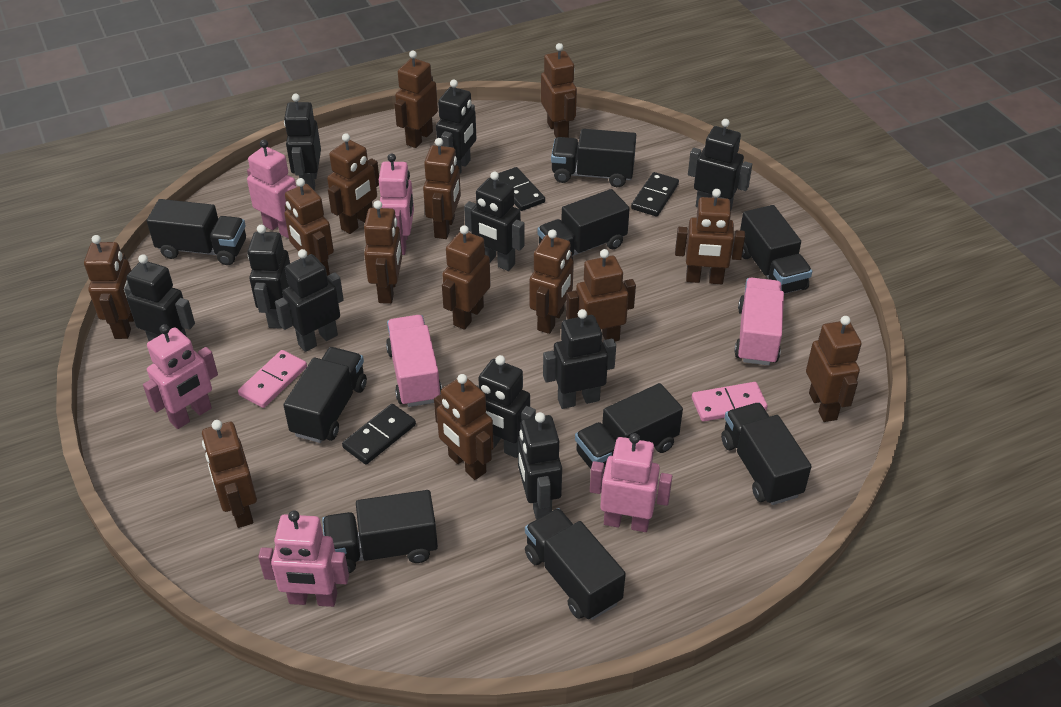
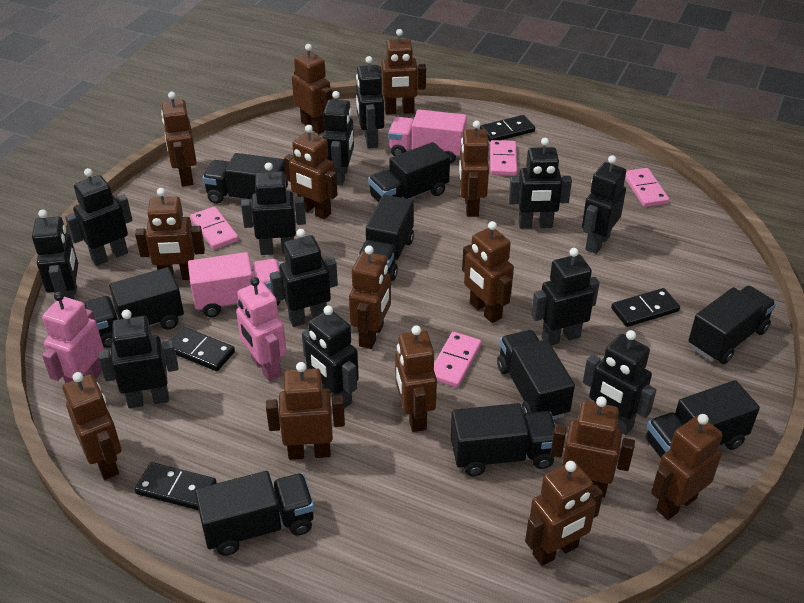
black domino: 3 -> 4
black robot: 10 -> 12
pink domino: 2 -> 4
pink robot: 5 -> 2

